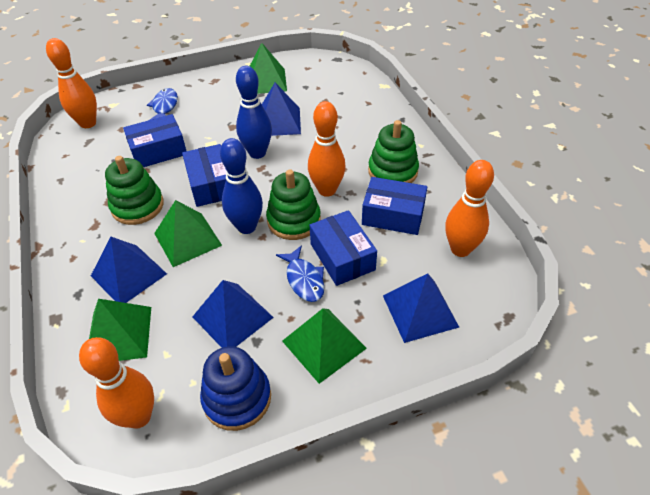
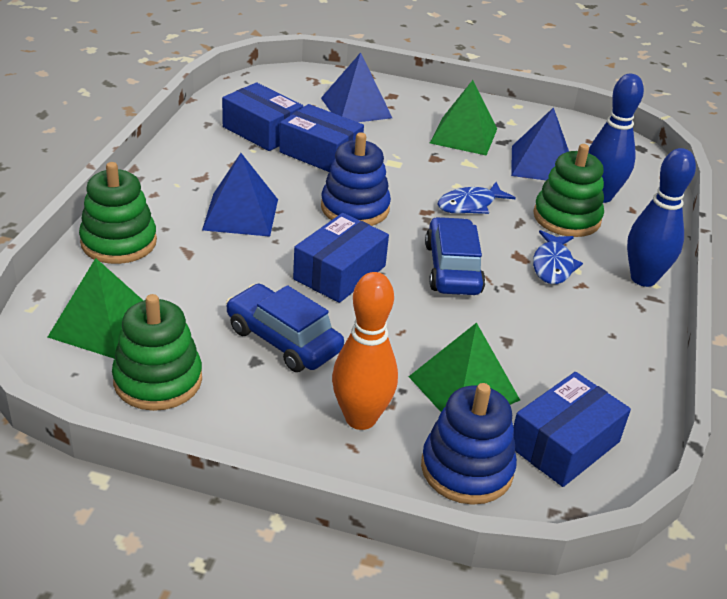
blue car: 0 -> 2
blue pyramid: 4 -> 3
blue stacking toy: 1 -> 2
green pyramid: 4 -> 3
orange bowling pin: 4 -> 1

